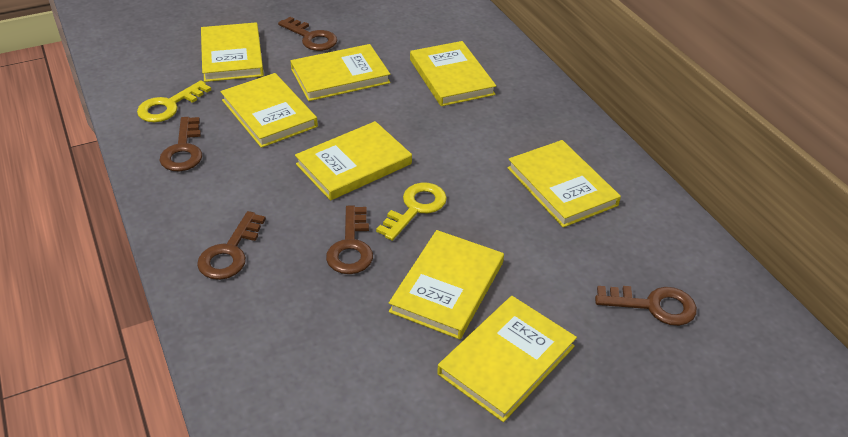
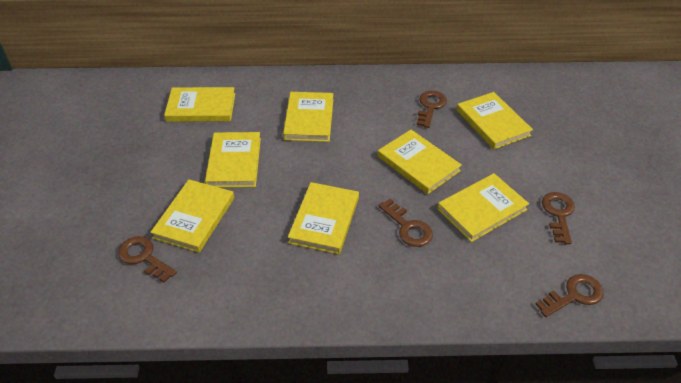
yellow key: 2 -> 0

